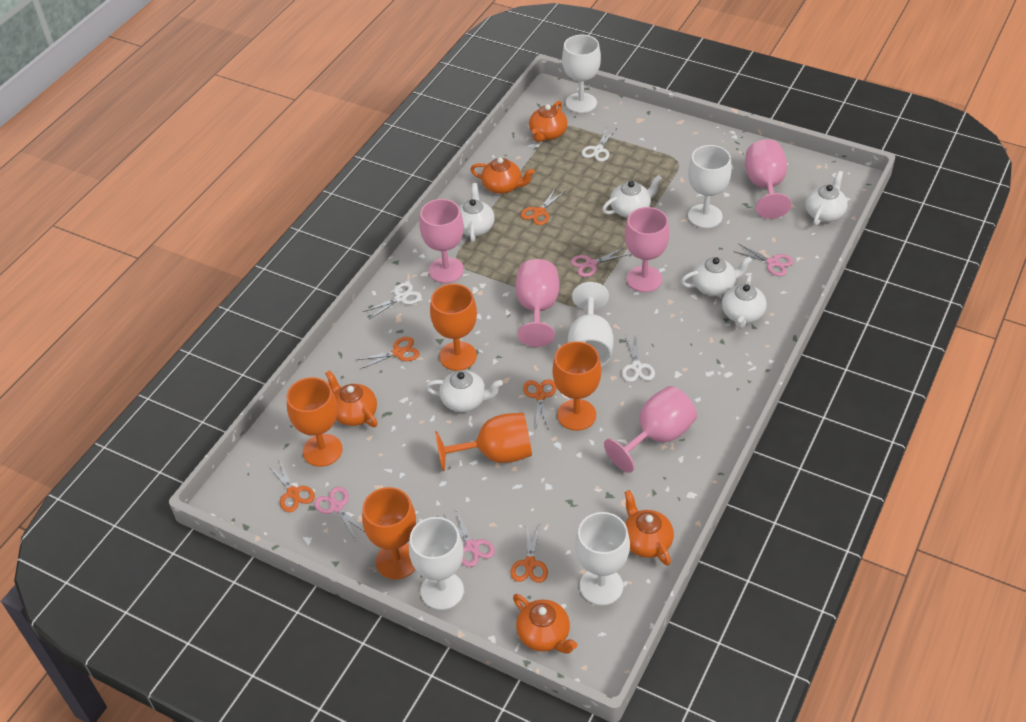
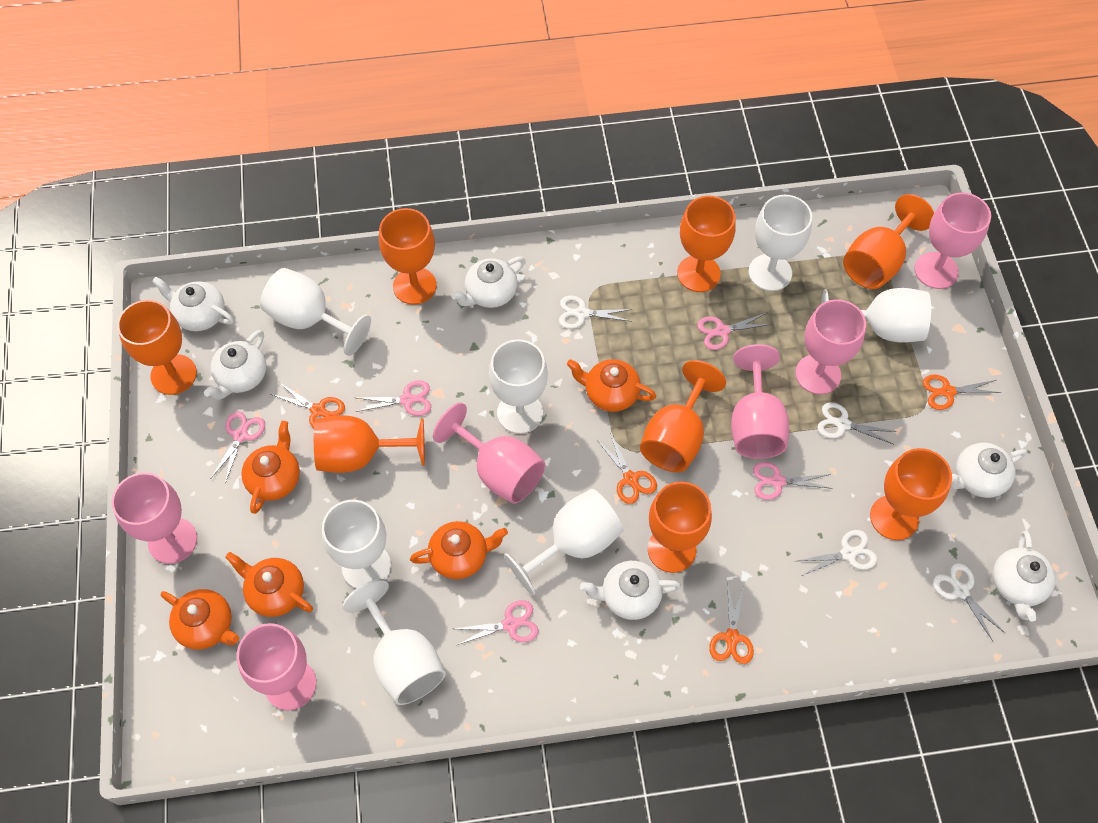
orange goblet: 5 -> 8
orange scissors: 5 -> 4
pink goblet: 5 -> 6
pink scissors: 4 -> 5
white goblet: 5 -> 7
white scissors: 3 -> 4

